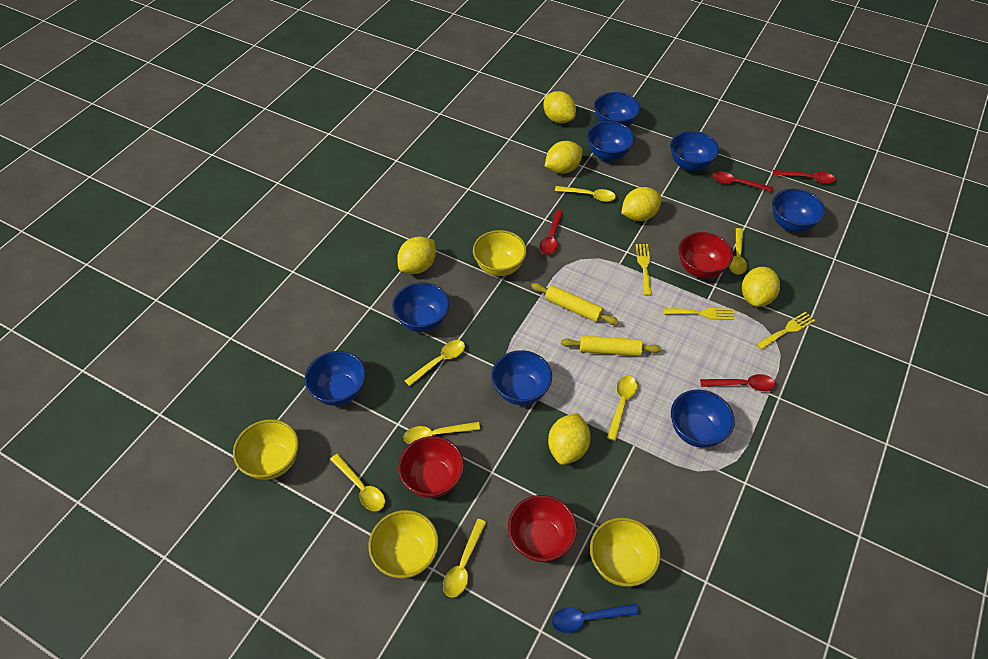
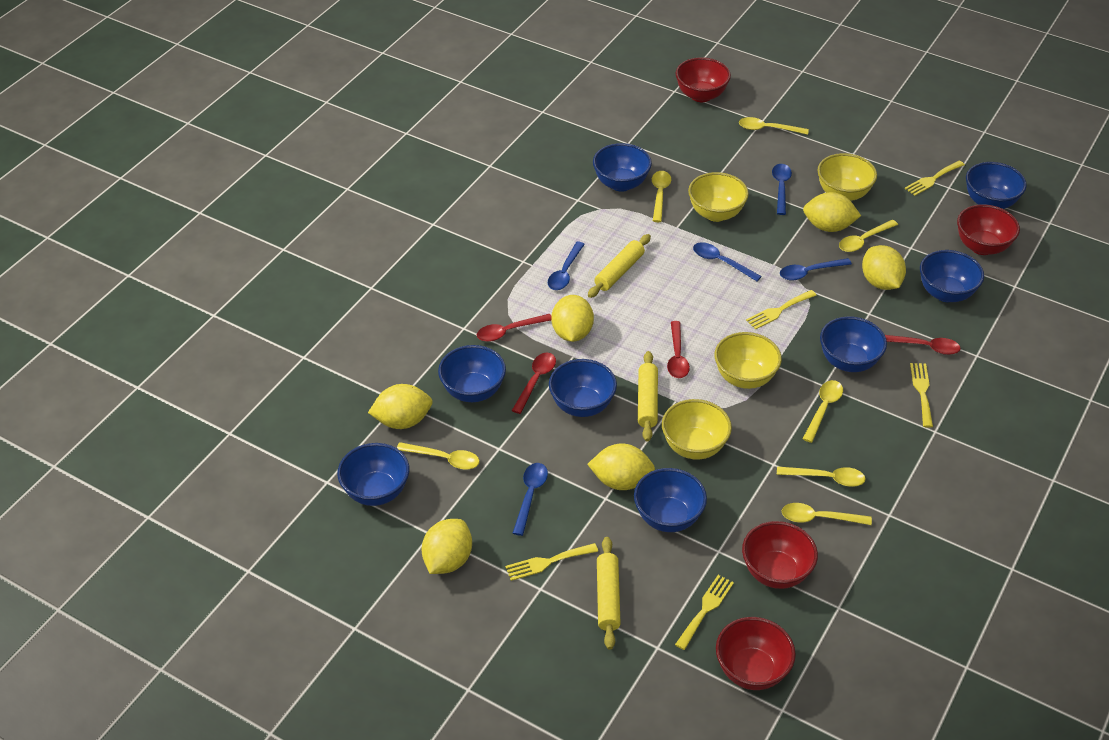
blue spoon: 1 -> 5
red bowl: 3 -> 4
yellow fork: 3 -> 5
yellow rolling pin: 2 -> 3

